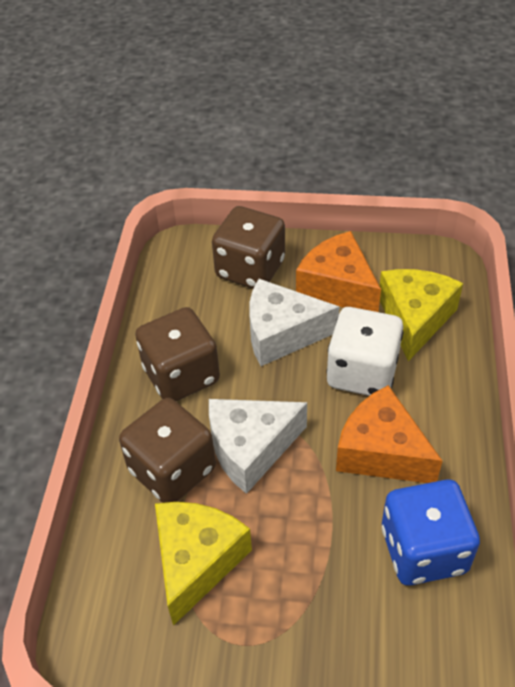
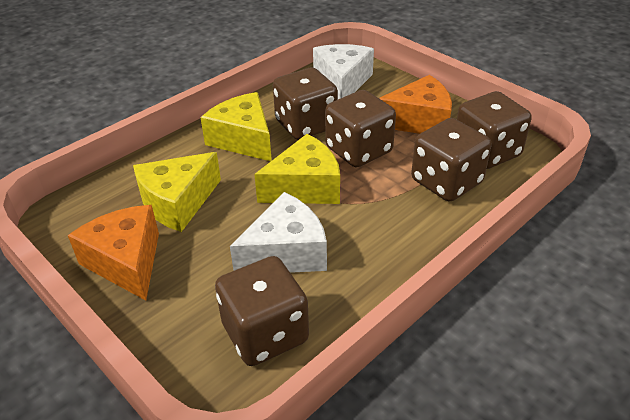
blue dice: 1 -> 0
brown dice: 3 -> 5
white dice: 1 -> 0
yellow cheese: 2 -> 3

